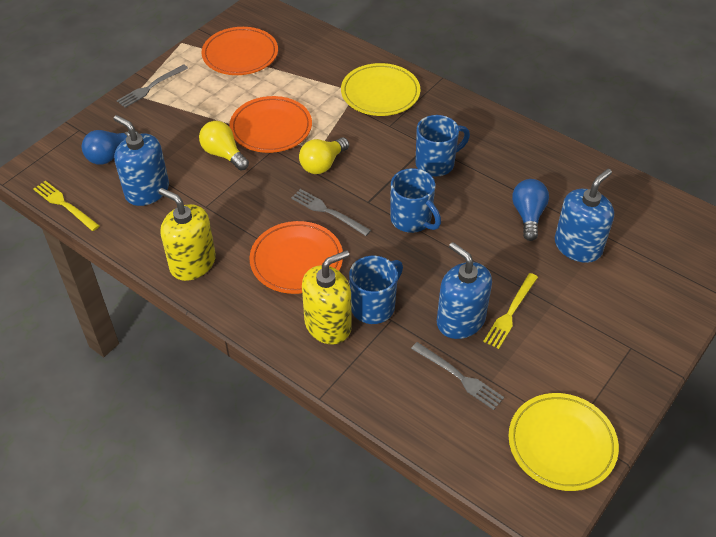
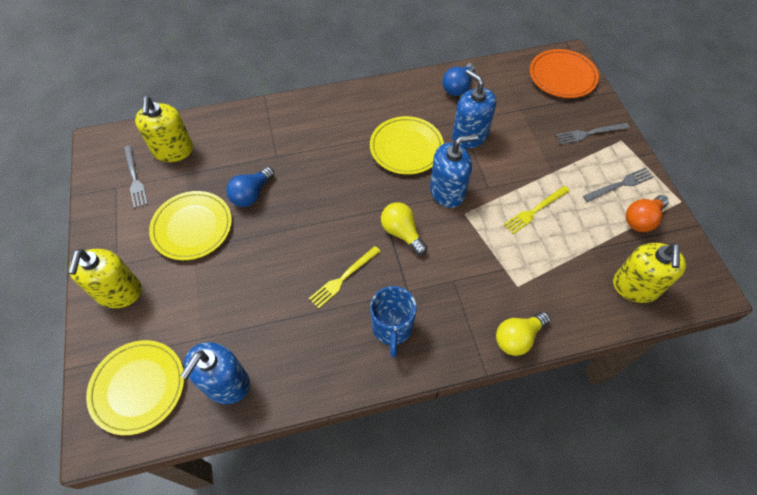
blue mug: 3 -> 1
orange light bulb: 0 -> 1
orange plate: 3 -> 1
yellow plate: 2 -> 3
yellow soap dispenser: 2 -> 3

